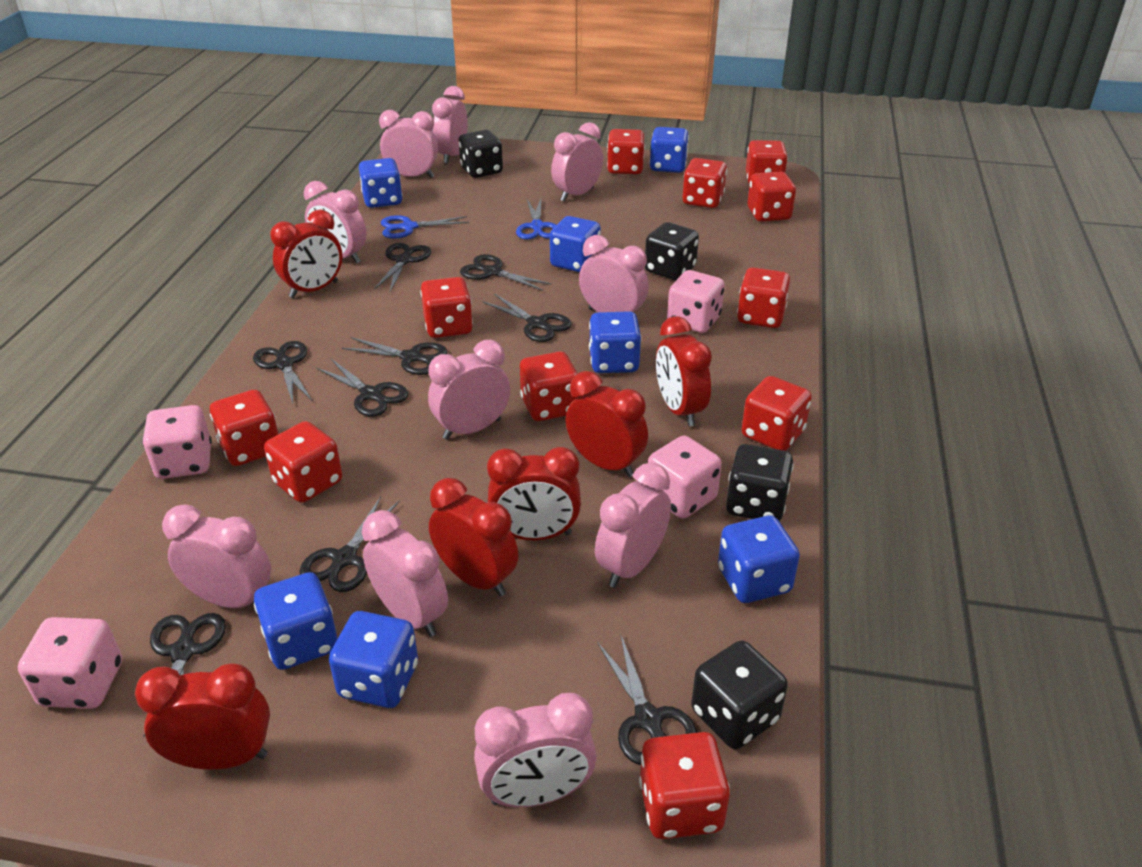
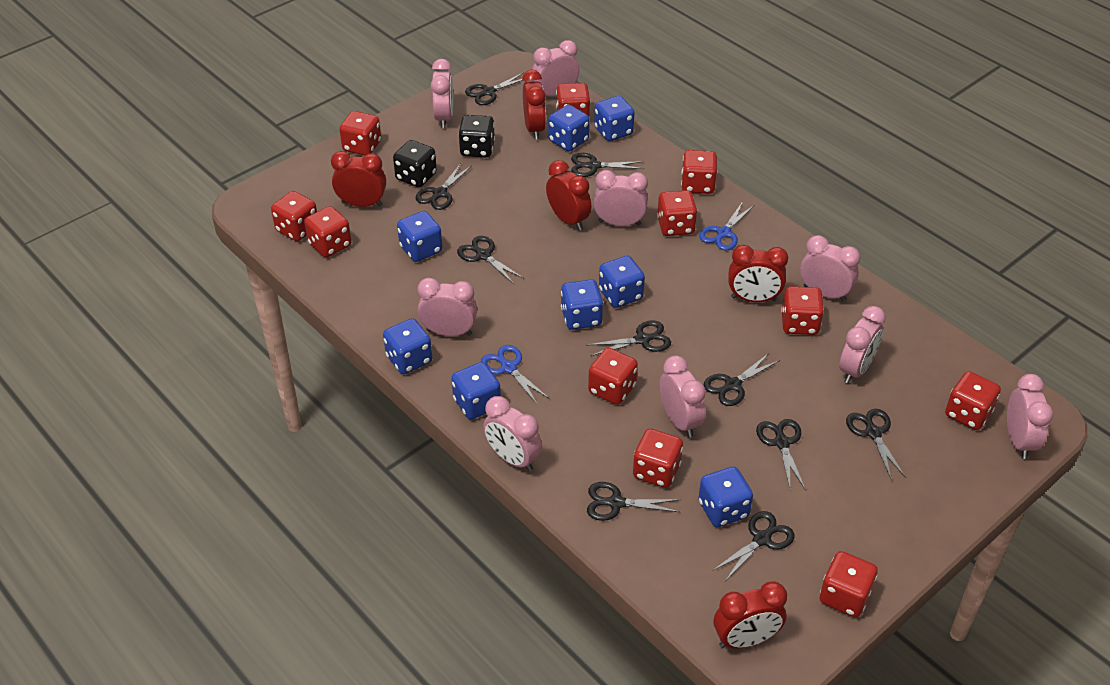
black dice: 4 -> 2
black scissors: 9 -> 10
blue dice: 7 -> 8
pink clock: 10 -> 9
pink dice: 4 -> 0
red clock: 6 -> 5

